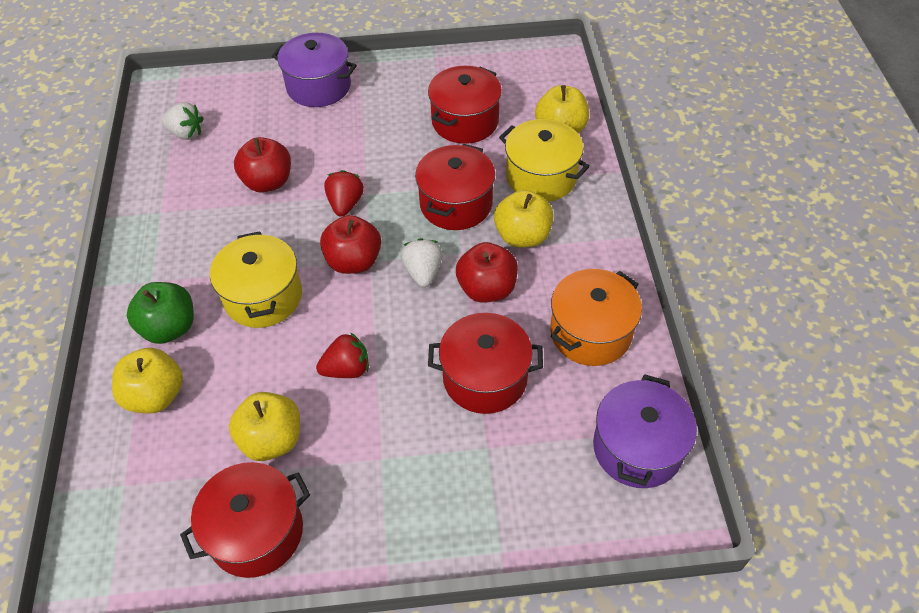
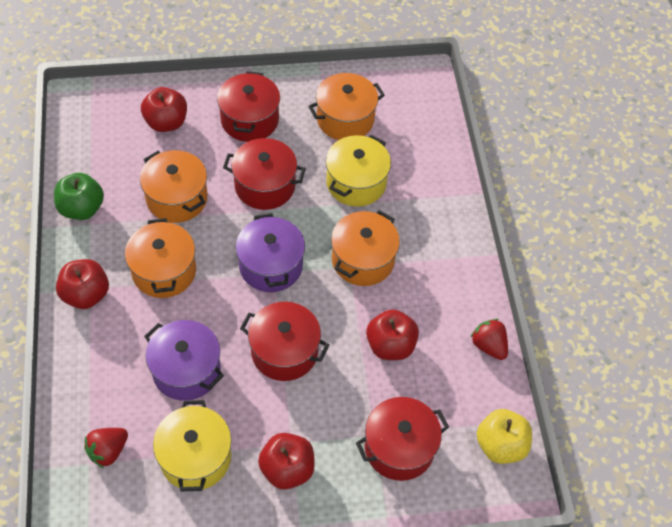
orange pot: 1 -> 4
red apple: 3 -> 4
white strawberry: 2 -> 0
yellow apple: 4 -> 1

